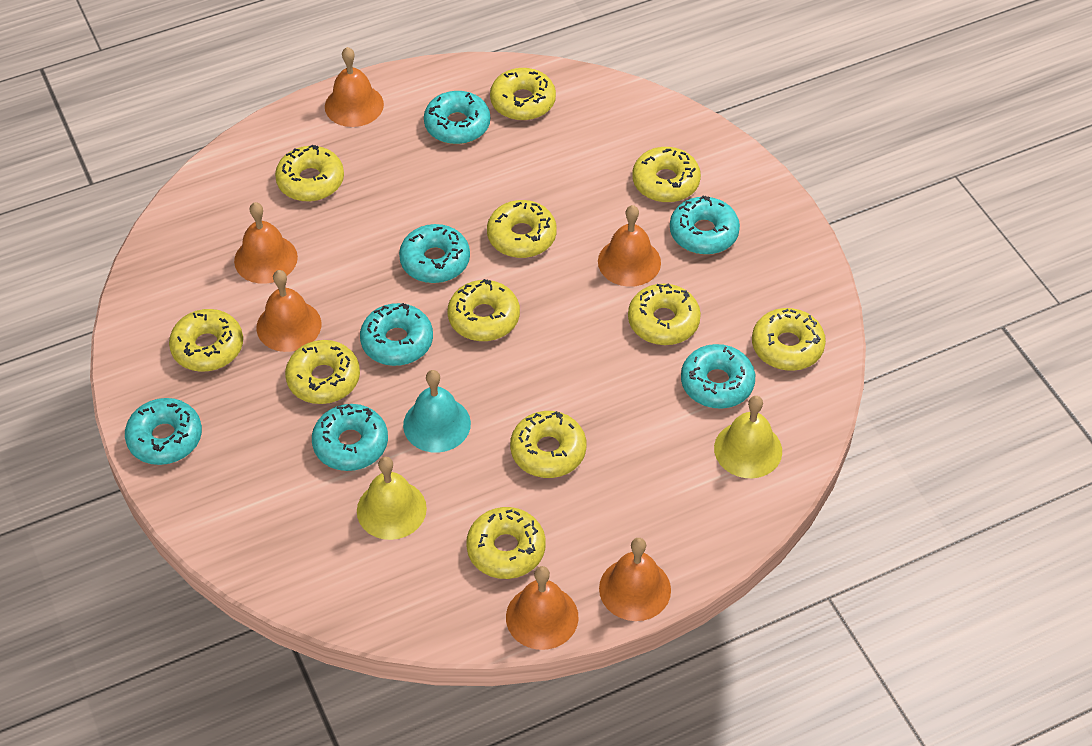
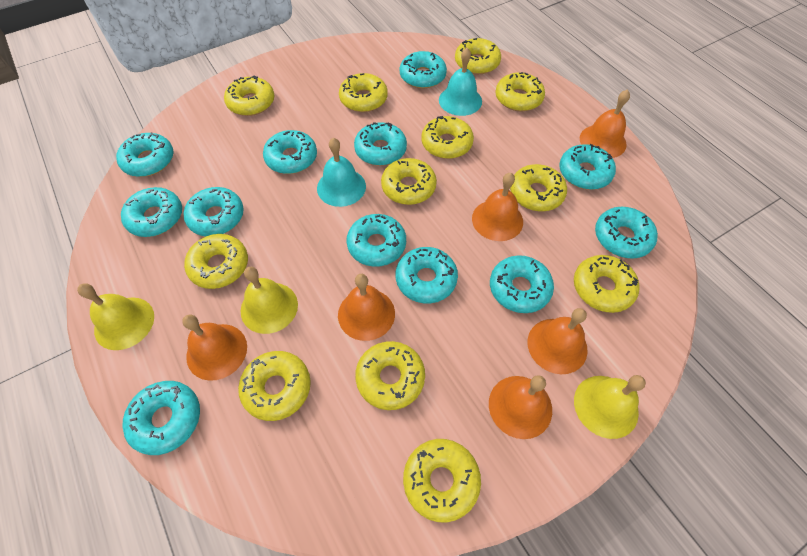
turquoise bell: 1 -> 2
turquoise donut: 7 -> 12
yellow bell: 2 -> 3
yellow donut: 11 -> 12

